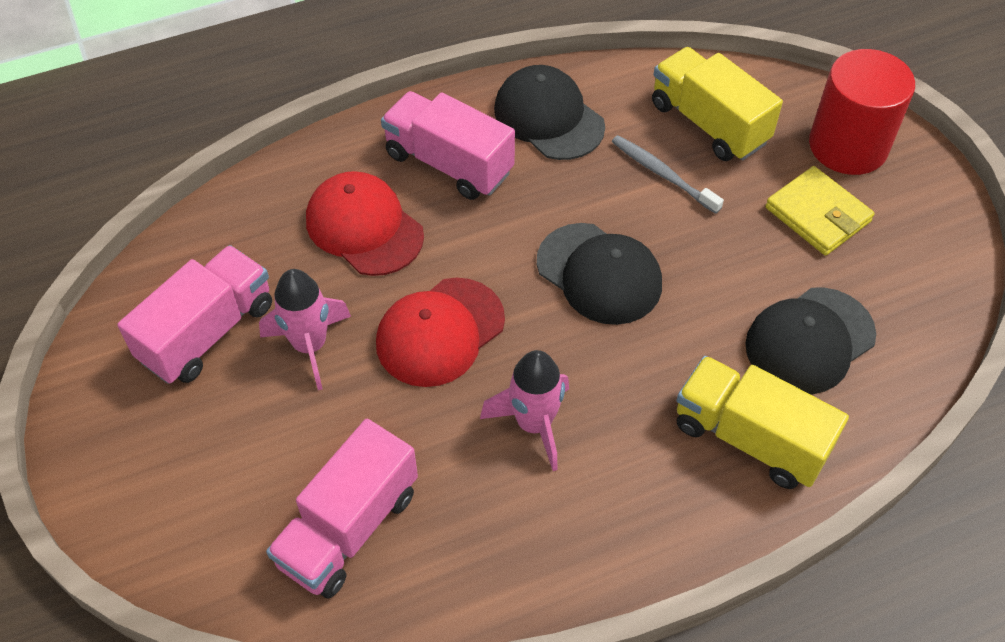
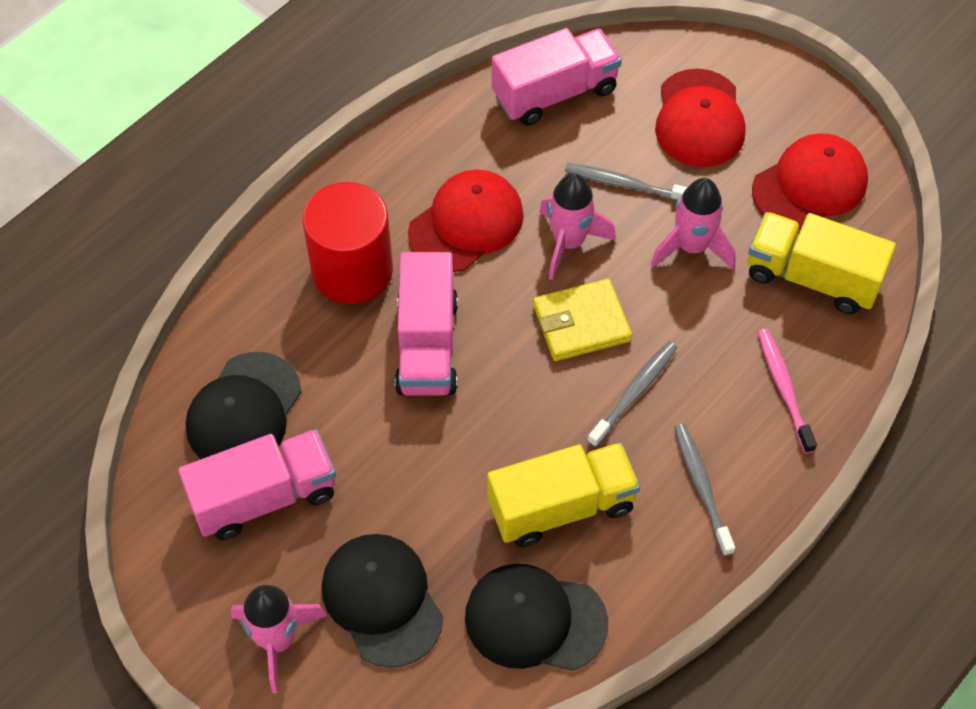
grey toothbrush: 1 -> 3
pink rocket: 2 -> 3
pink toothbrush: 0 -> 1
red cap: 2 -> 3

